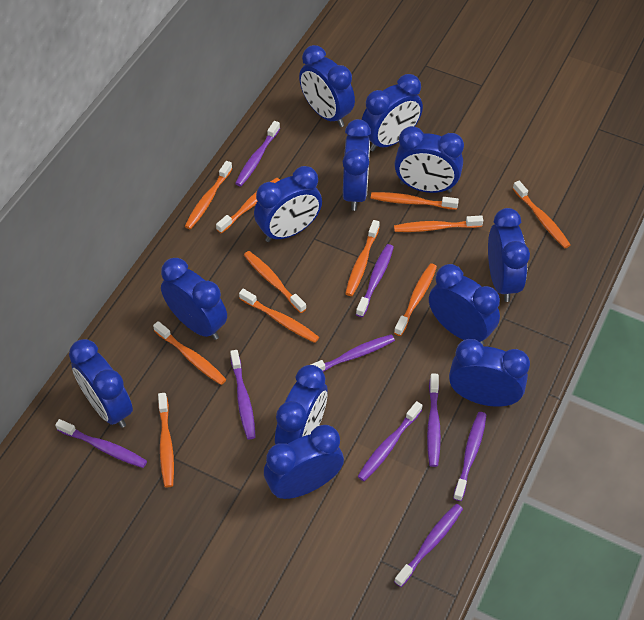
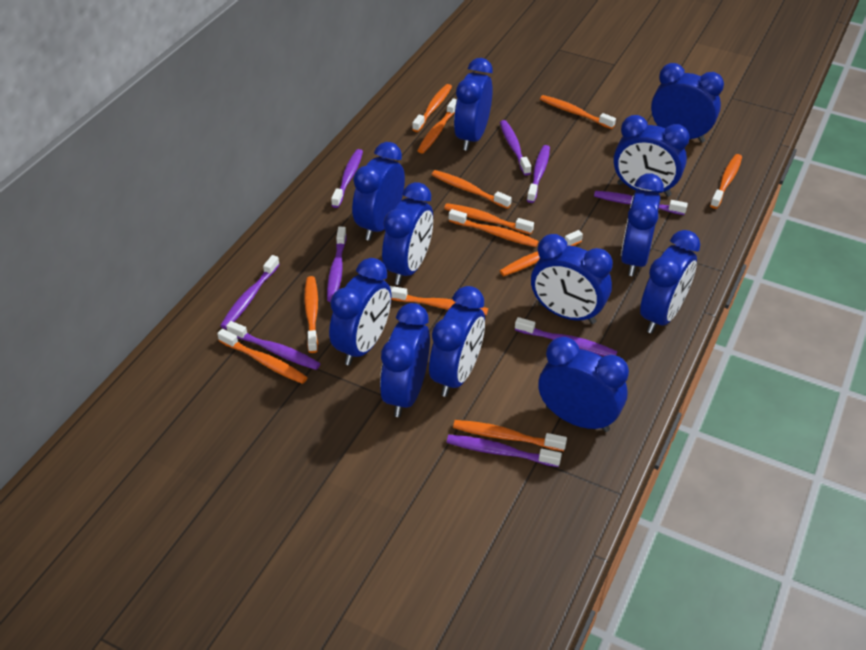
orange toothbrush: 11 -> 12

